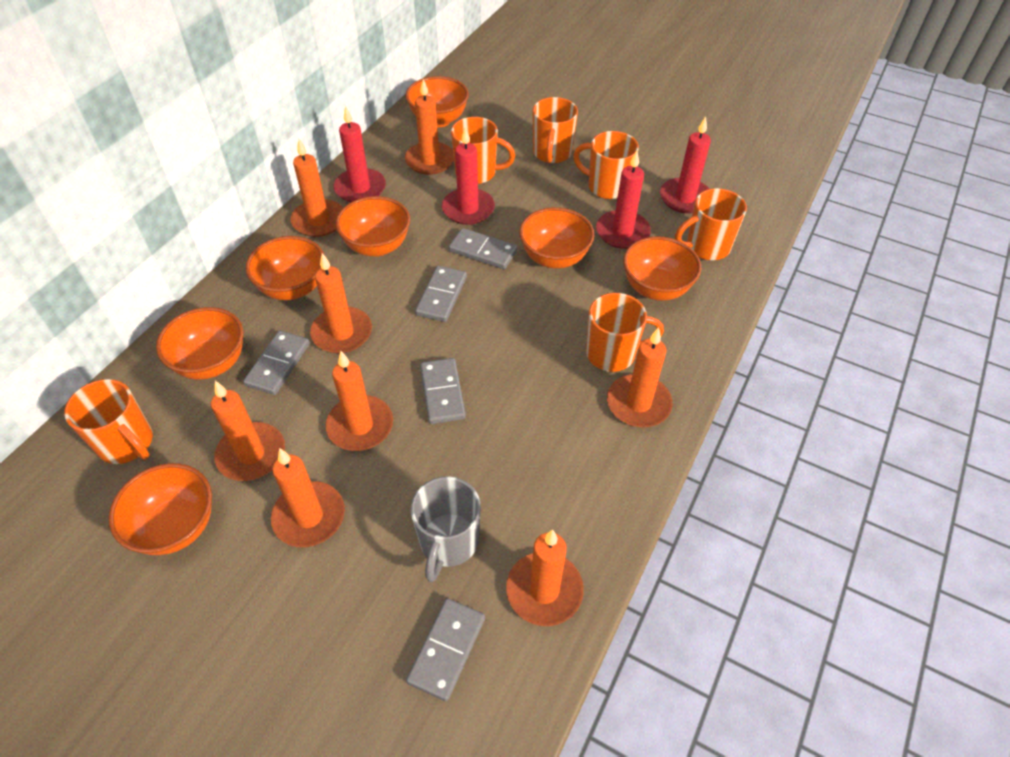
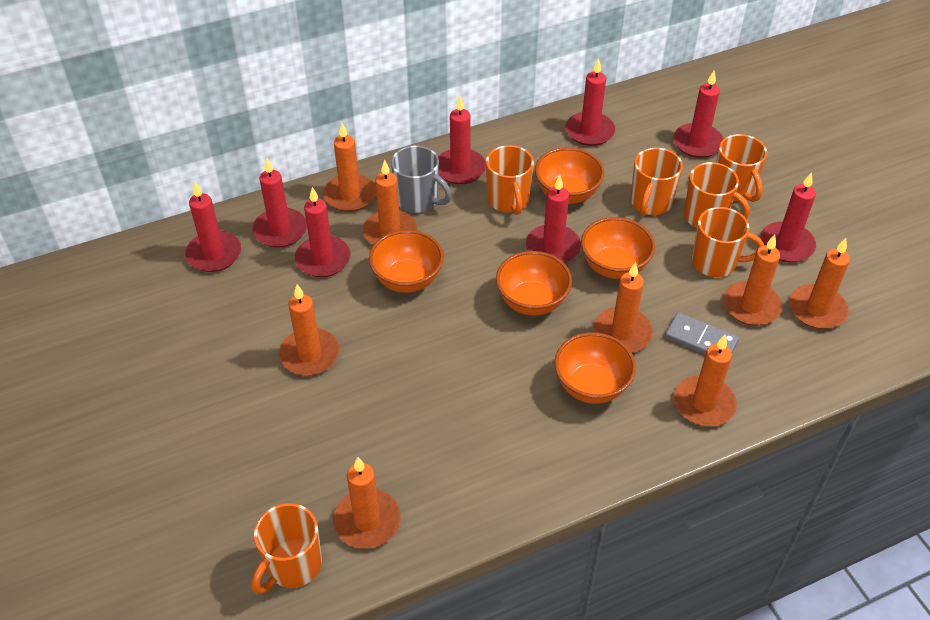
grey domino: 5 -> 1
orange bowl: 7 -> 5
red candle: 4 -> 8

